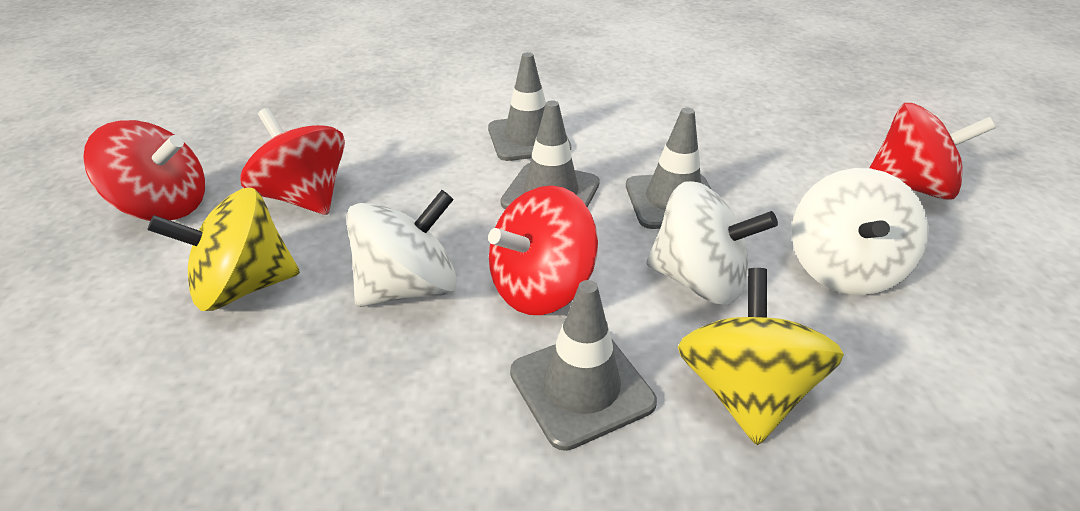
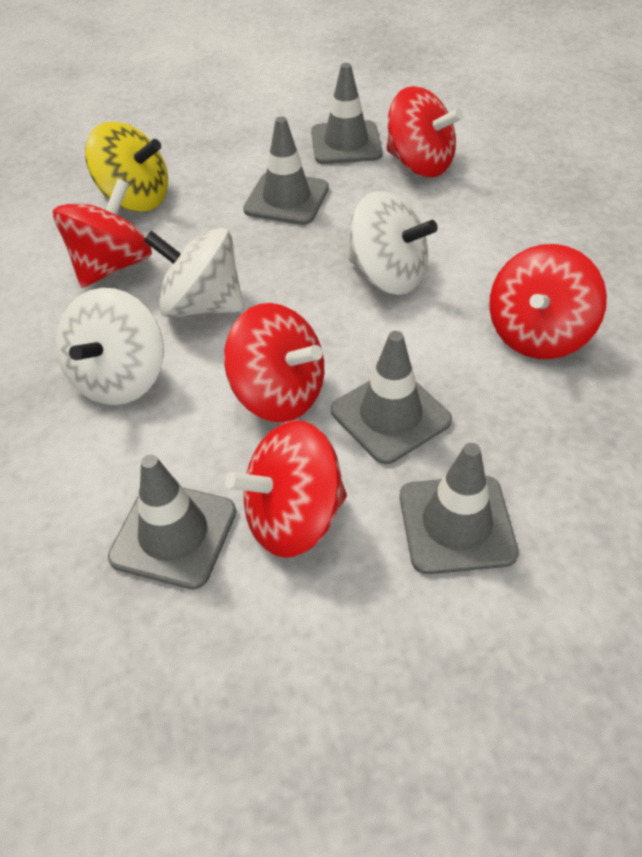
grey traffic cone: 4 -> 5
red spinning top: 4 -> 5
yellow spinning top: 2 -> 1

